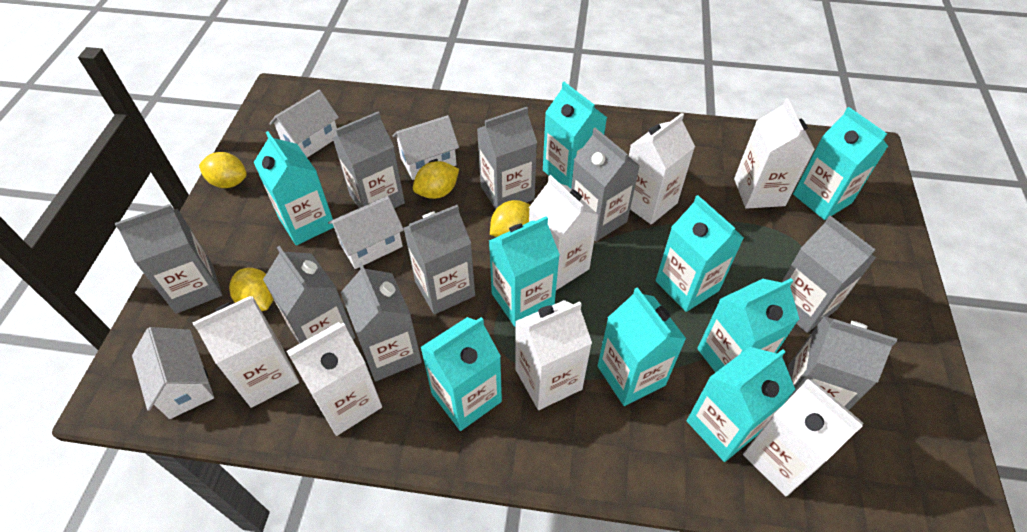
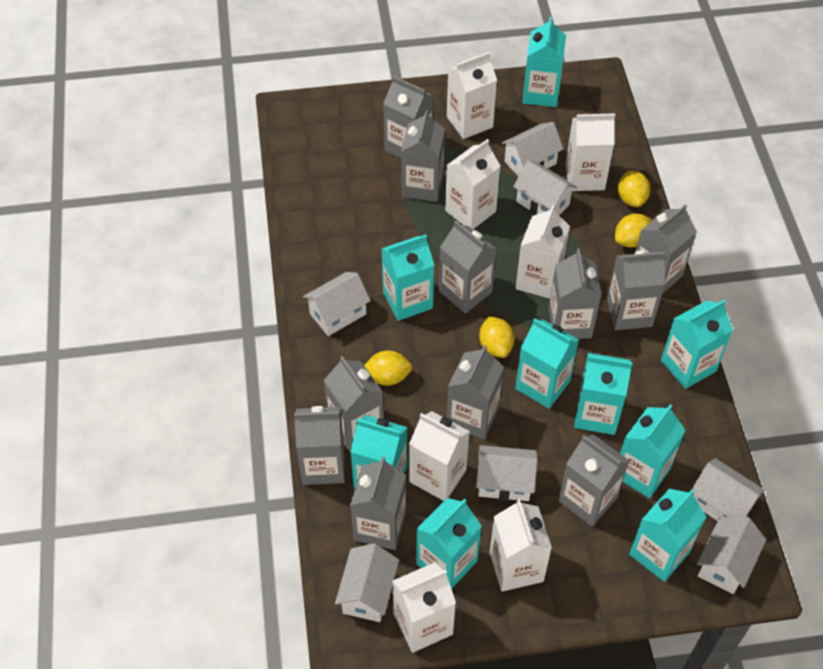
grey carton: 9 -> 11
white house: 4 -> 7

